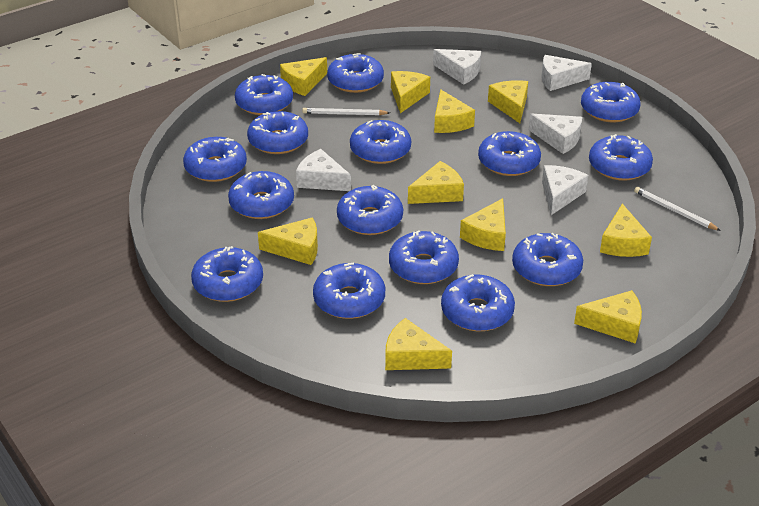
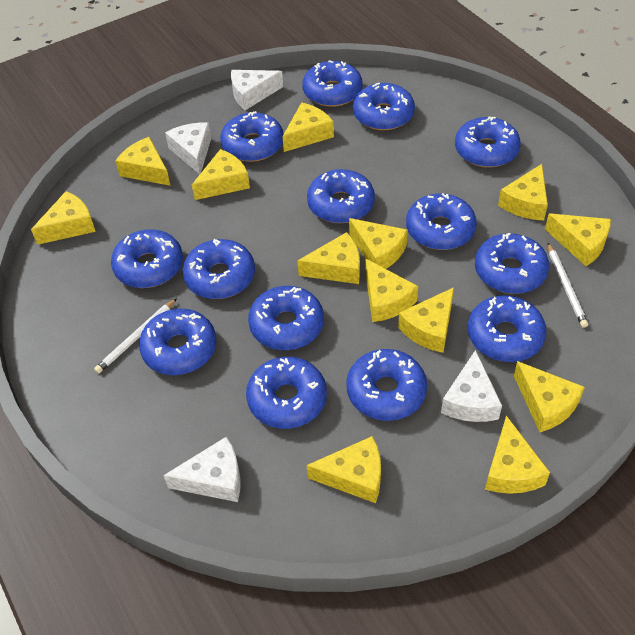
blue donut: 15 -> 14
white cheese: 5 -> 4
yellow cheese: 10 -> 13

